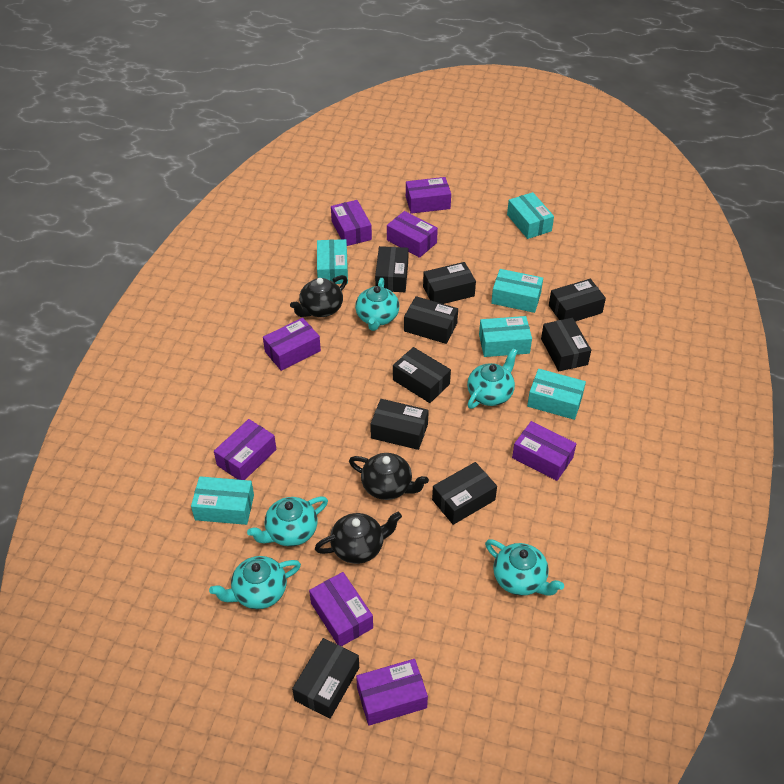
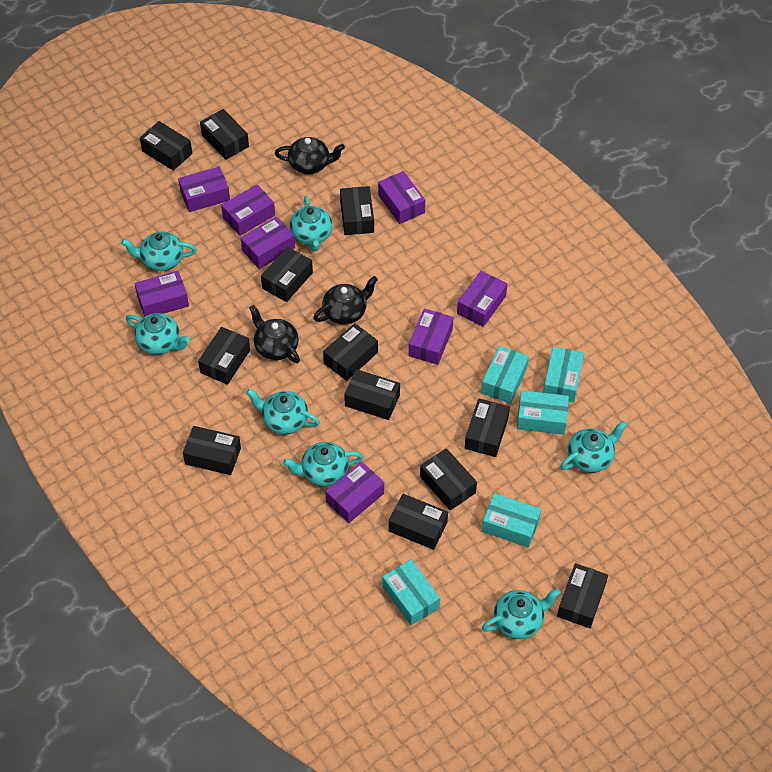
black box: 9 -> 12
turquoise box: 6 -> 5
turquoise teapot: 5 -> 7

